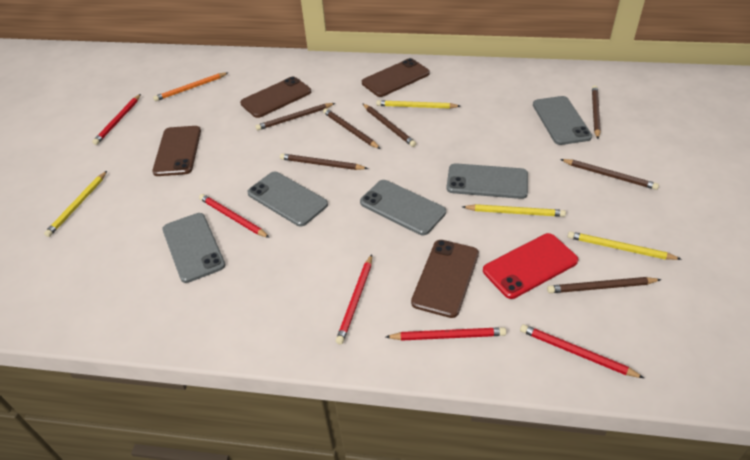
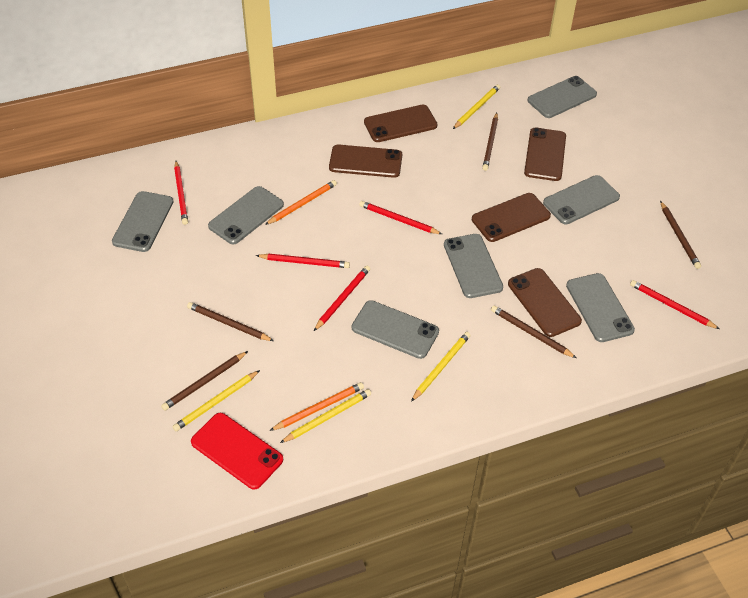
brown pencil: 7 -> 5
brown phone: 4 -> 5
grey phone: 5 -> 7
orange pencil: 1 -> 2

